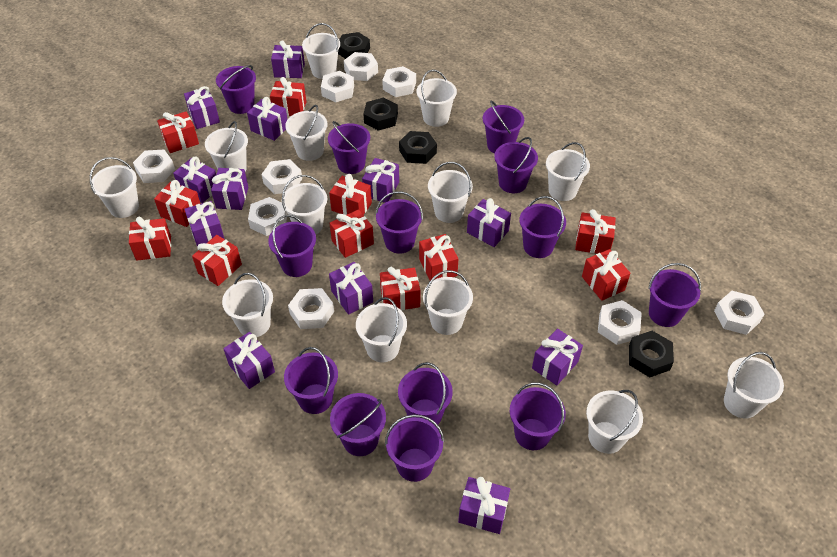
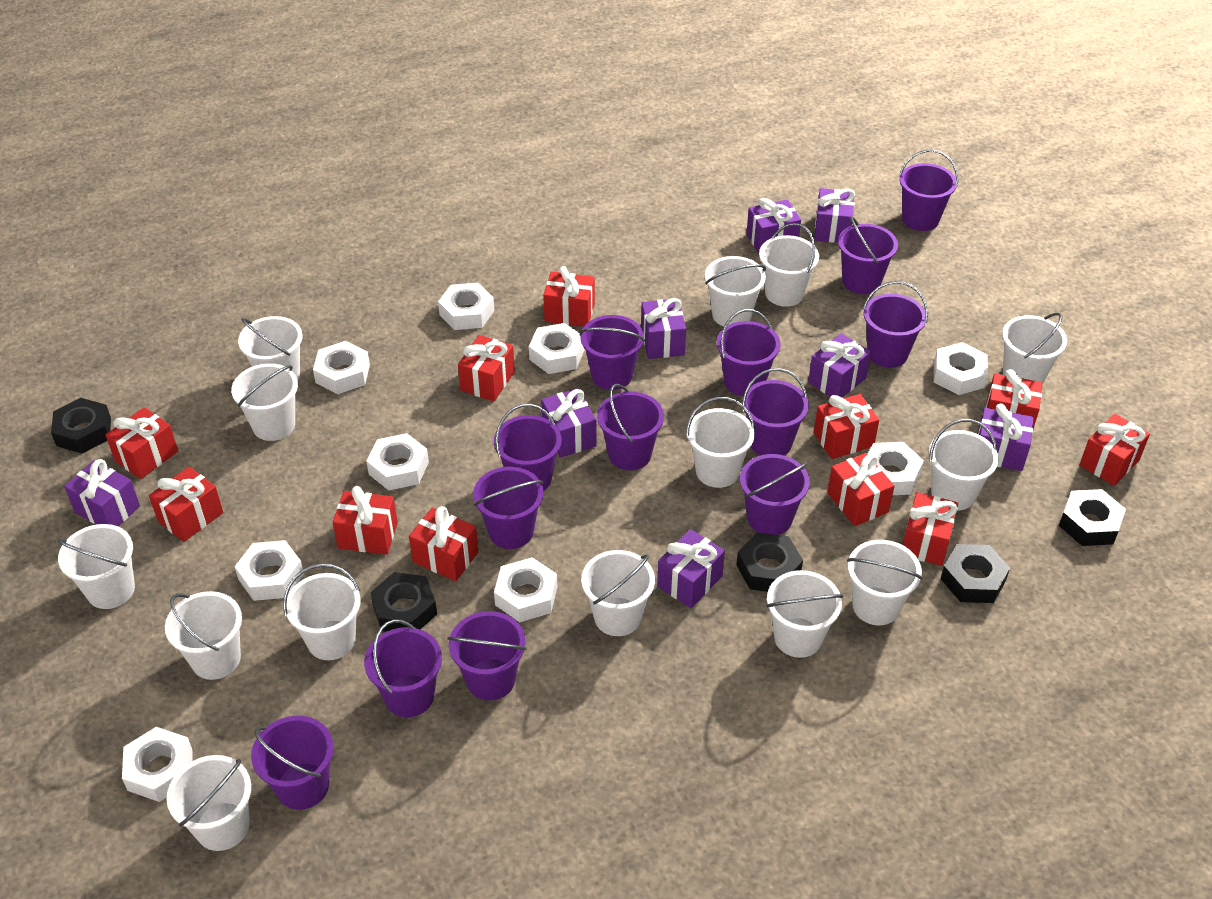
black nut: 4 -> 5
purple gift: 12 -> 8
white bucket: 13 -> 14

